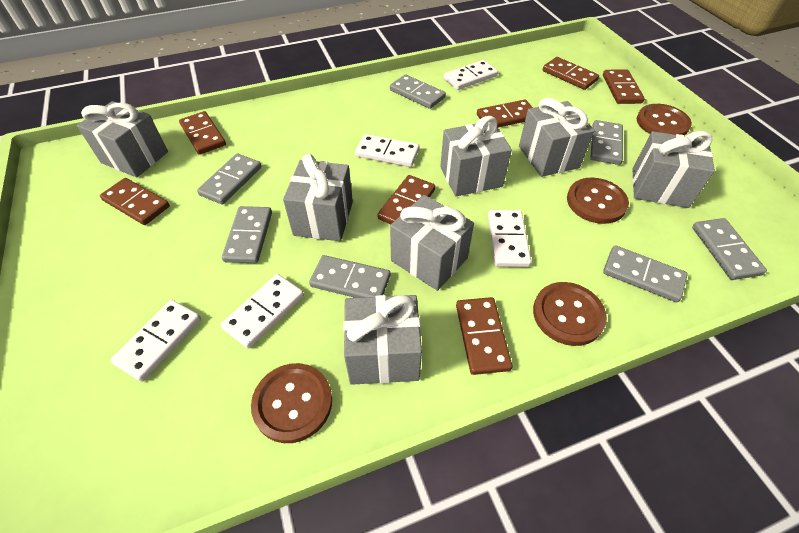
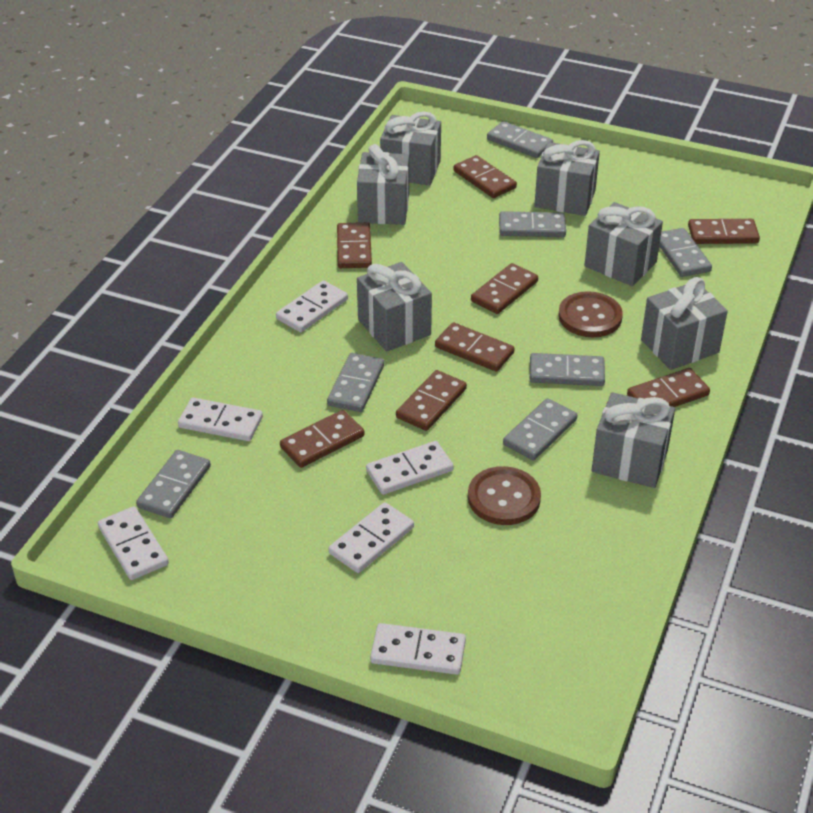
brown button: 4 -> 2
brown domino: 7 -> 8
white domino: 5 -> 6

